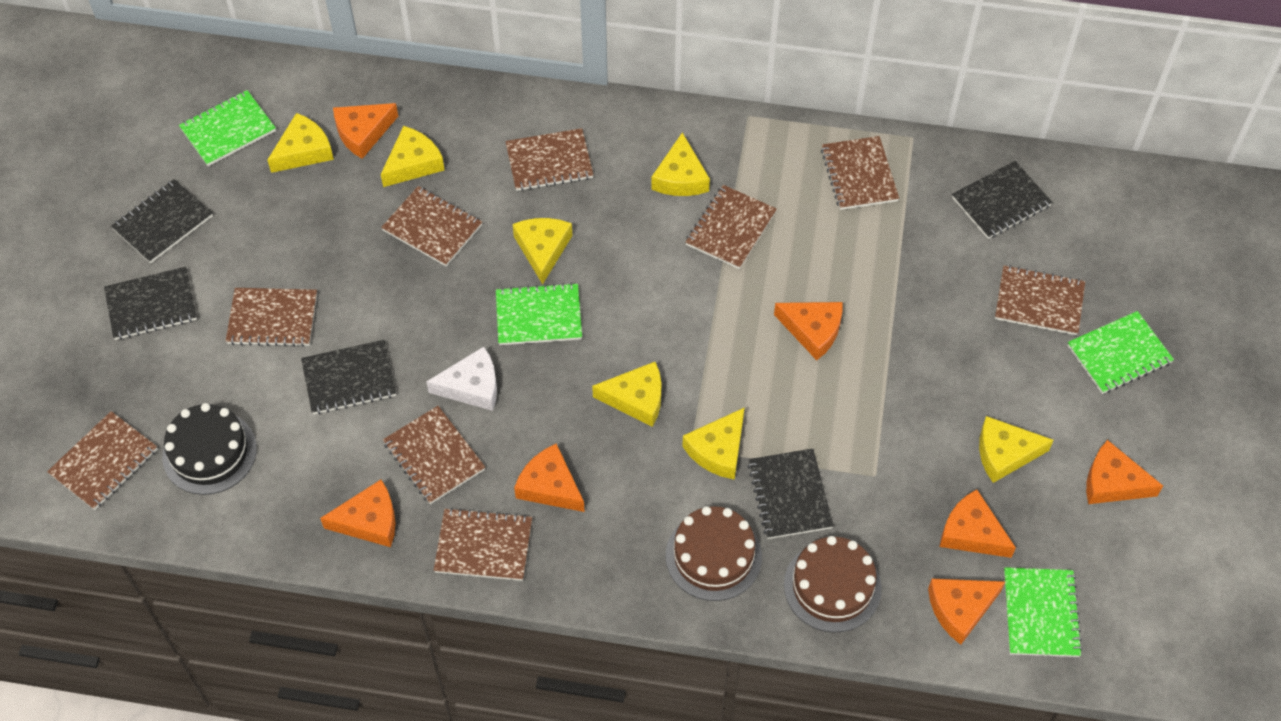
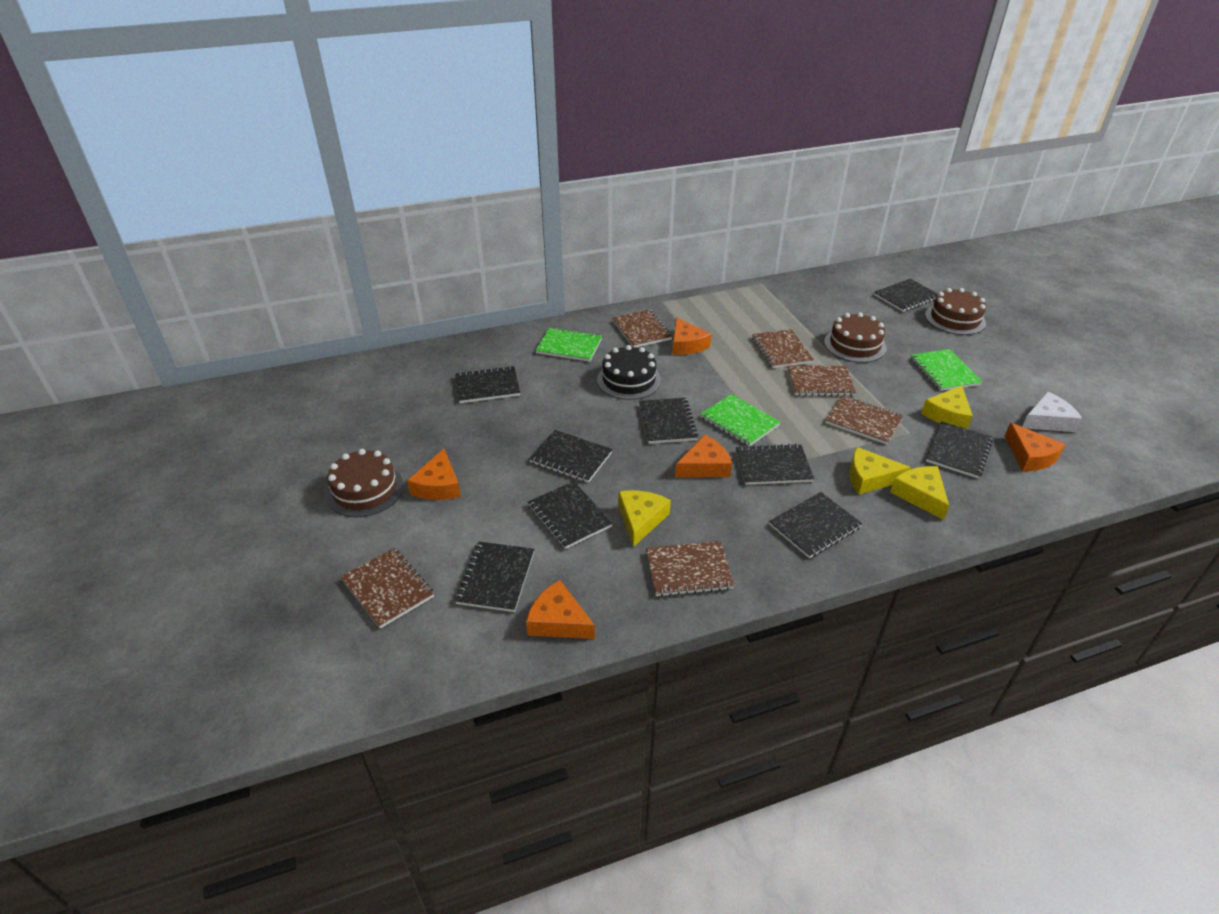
black notebook: 5 -> 9
brown cake: 2 -> 3
brown notebook: 9 -> 6
green notebook: 4 -> 3
orange cheese: 7 -> 5
yellow cheese: 7 -> 4

